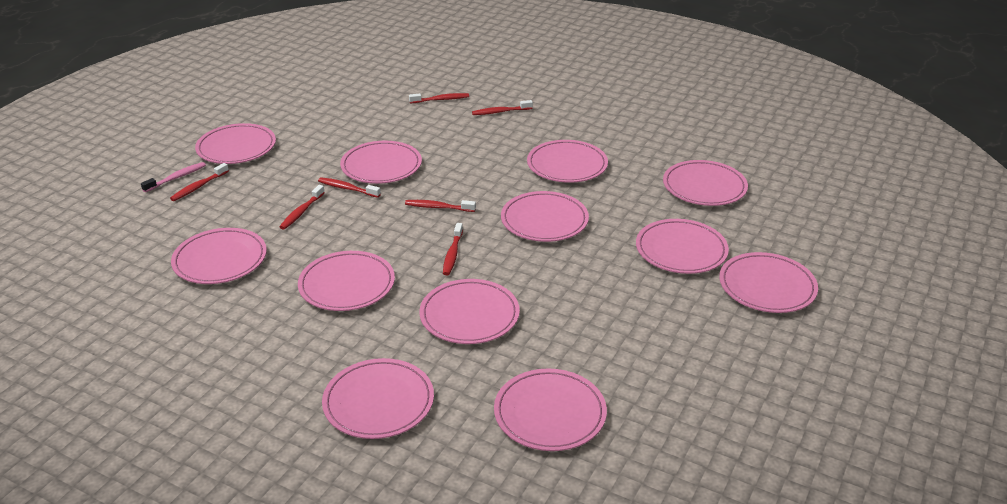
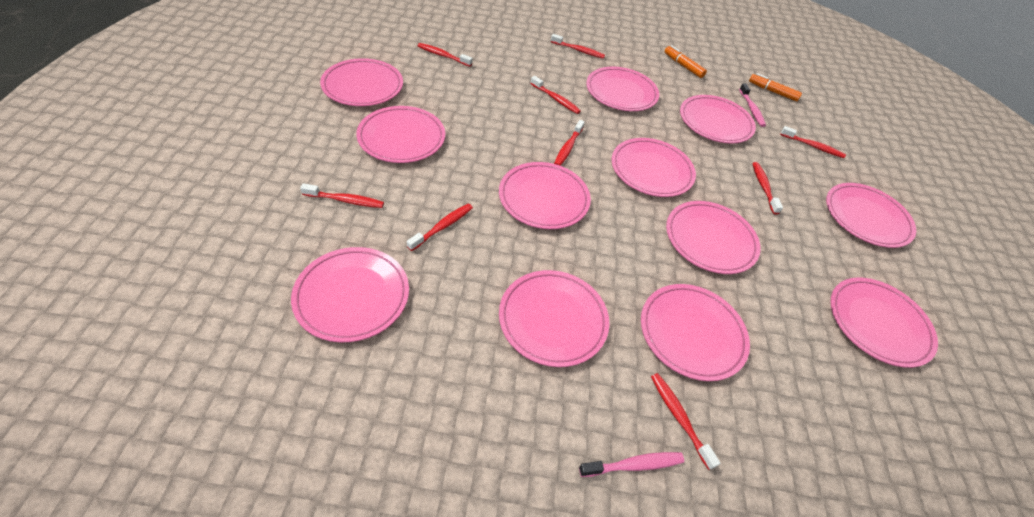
orange marker: 0 -> 2
pink toothbrush: 1 -> 2
red toothbrush: 7 -> 9

